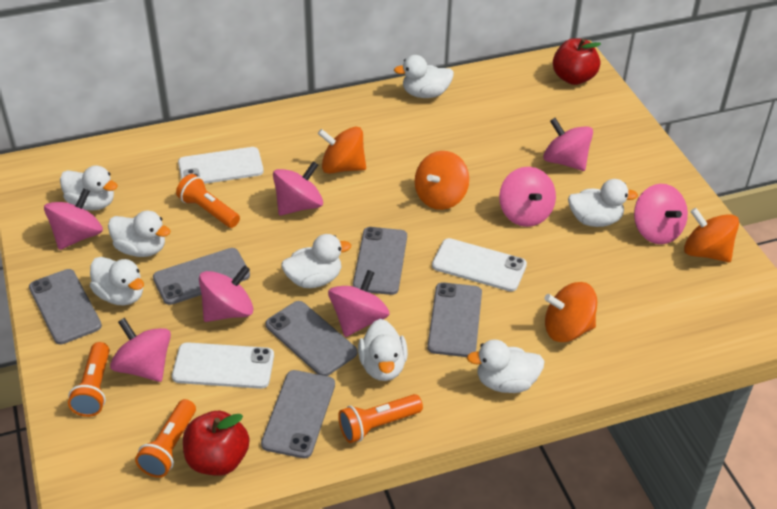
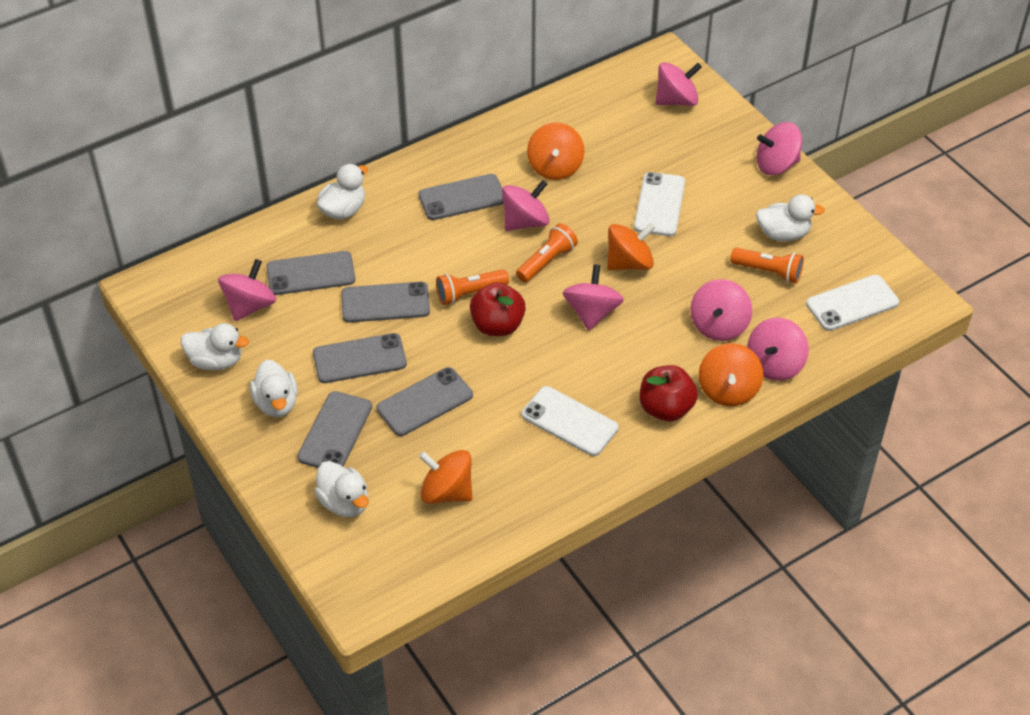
orange flashlight: 4 -> 3
pink spinning top: 8 -> 7
white duck: 8 -> 5

